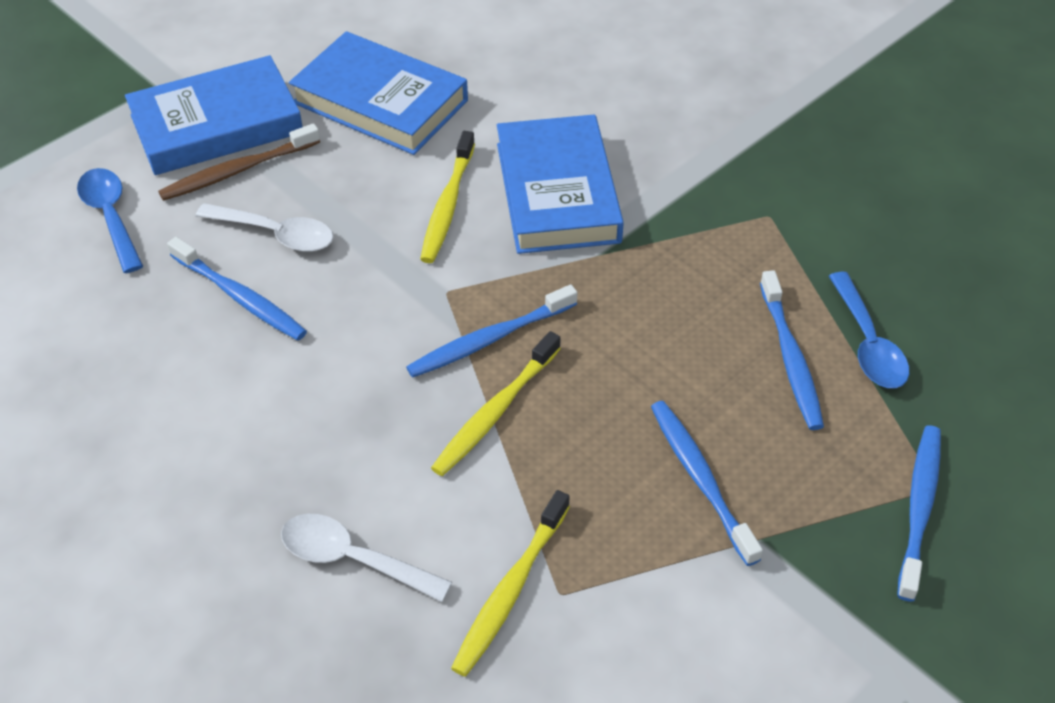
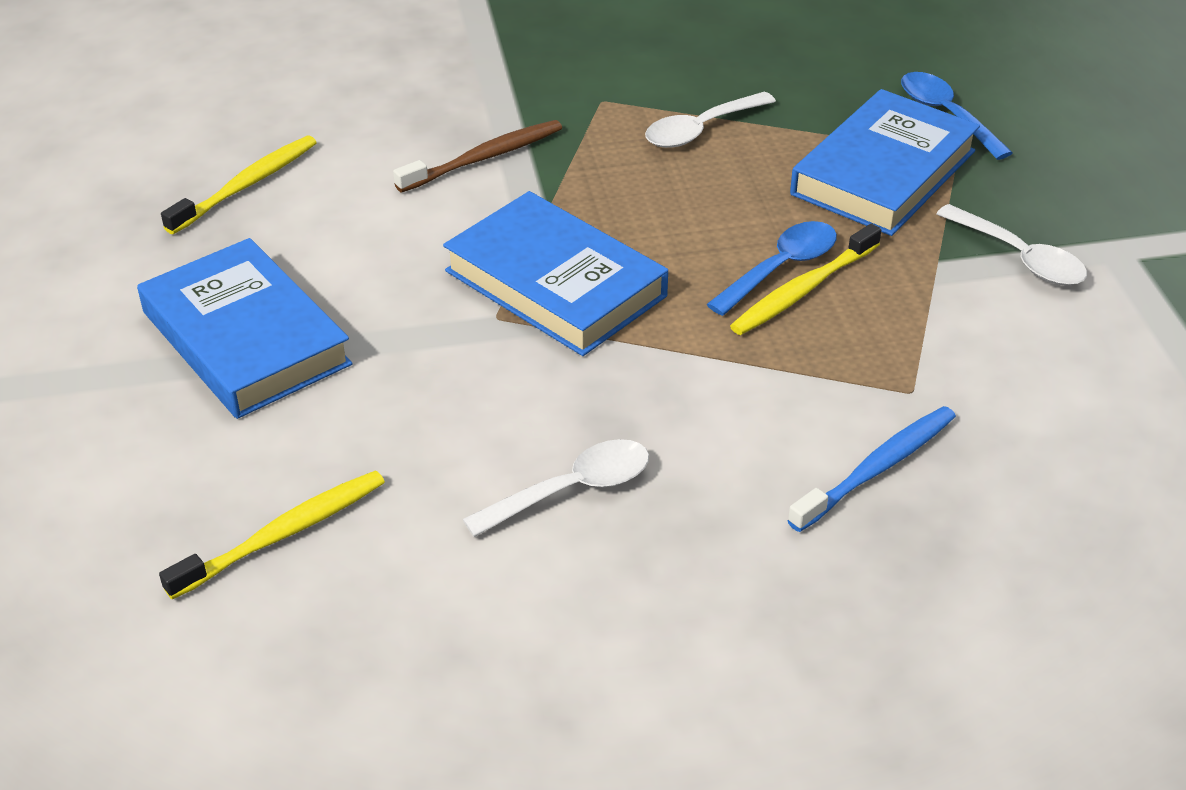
blue toothbrush: 5 -> 1
white spoon: 2 -> 3

